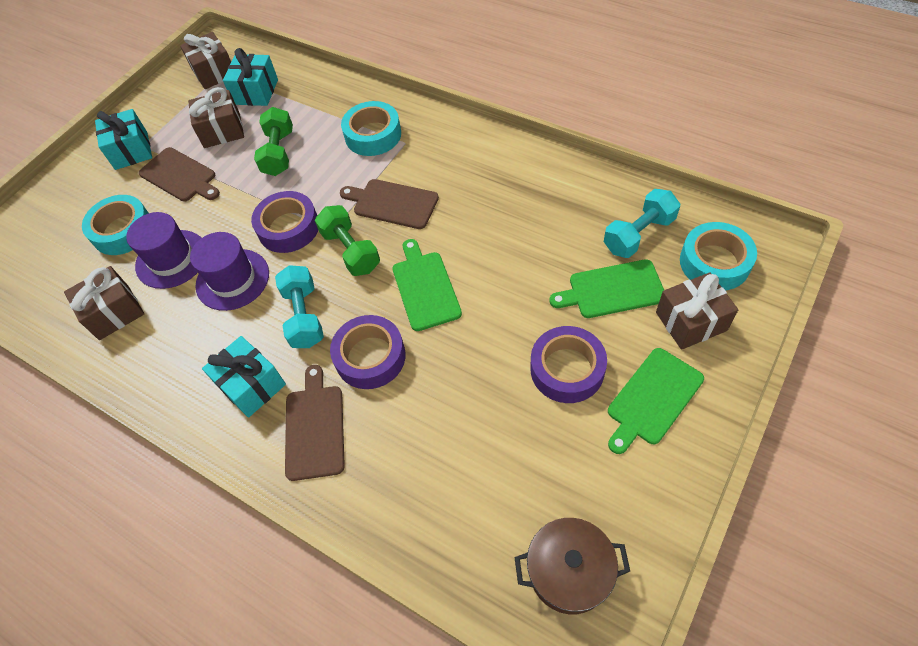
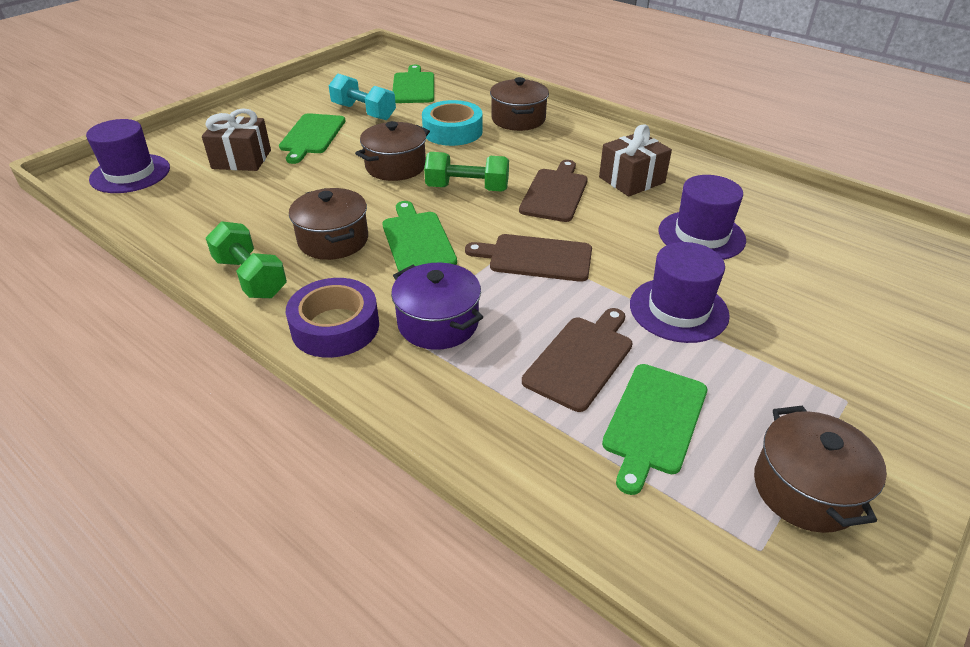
brown gift: 4 -> 2
brown pot: 1 -> 4
green cutting board: 3 -> 4
purple hat: 2 -> 3
purple pot: 0 -> 1
purple tape: 3 -> 1
turquoise dumbbell: 2 -> 1
turquoise gift: 3 -> 0
turquoise tape: 3 -> 1

